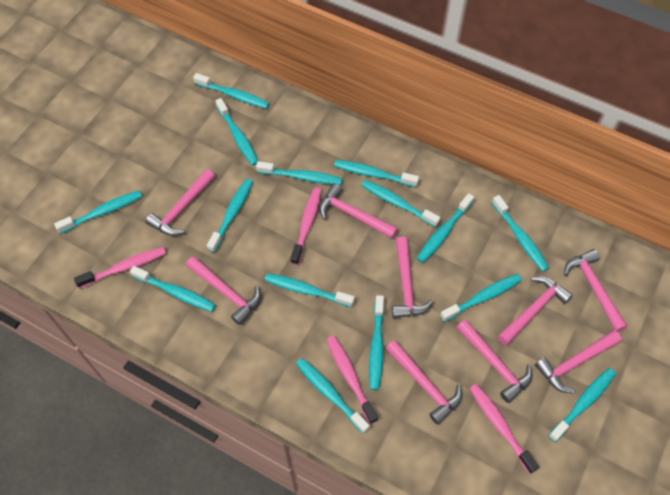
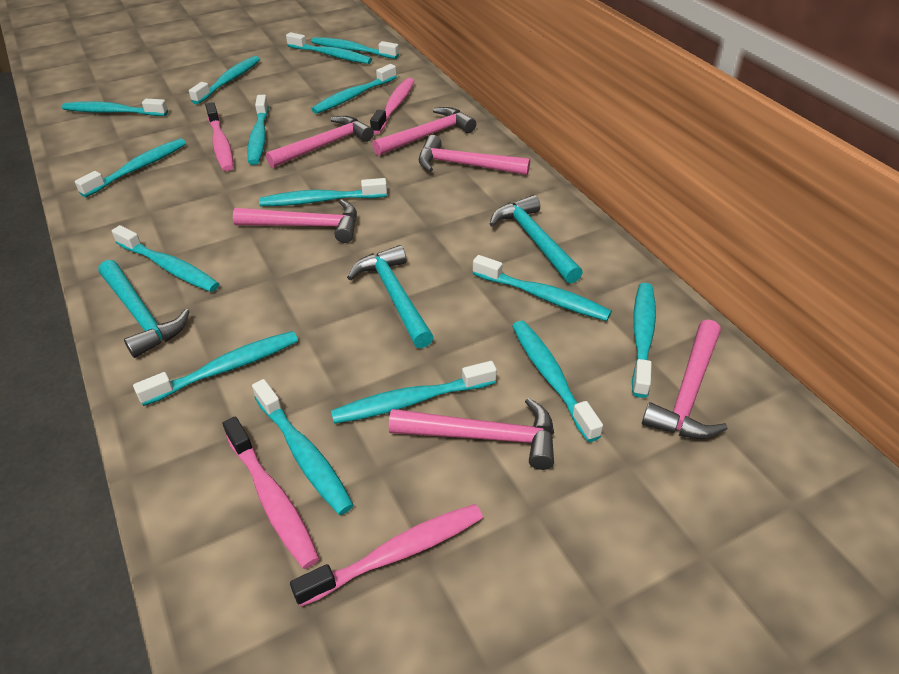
pink hammer: 9 -> 6
turquoise hammer: 0 -> 3

